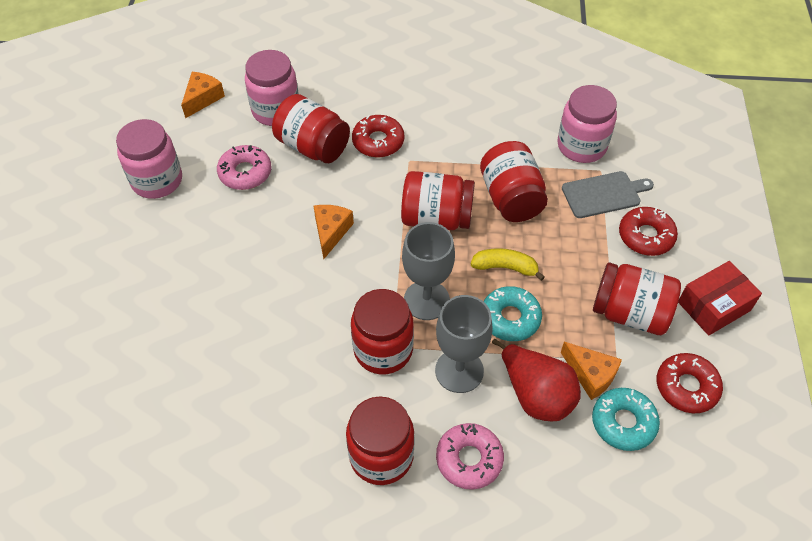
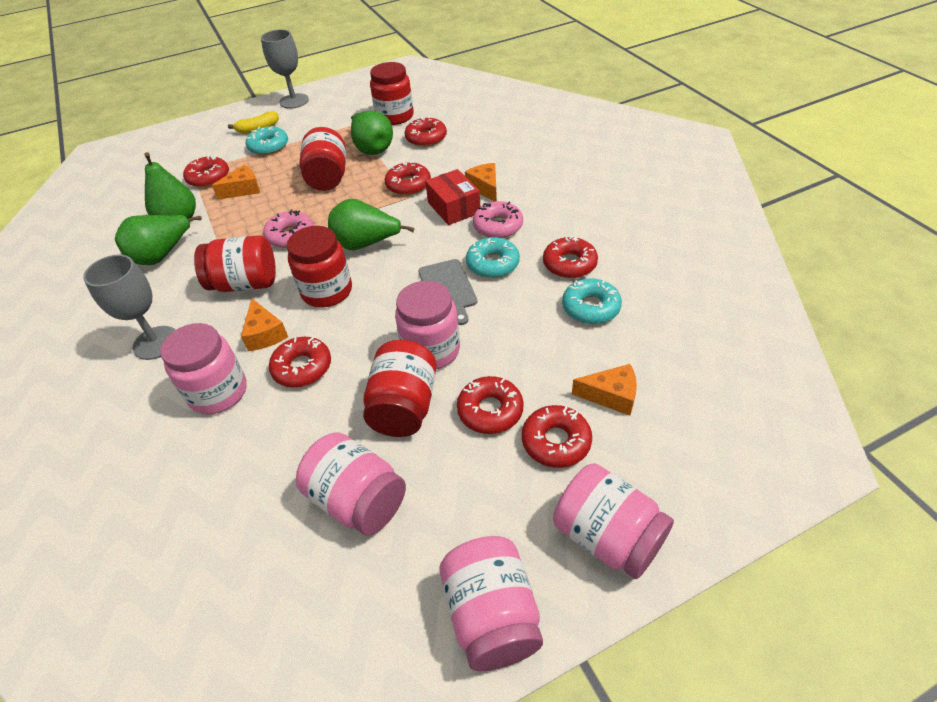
green pear: 0 -> 4
orange cheese: 3 -> 4
pink jar: 3 -> 5
red donut: 3 -> 7
red jar: 6 -> 5
red pear: 1 -> 0
turquoise donut: 2 -> 3

